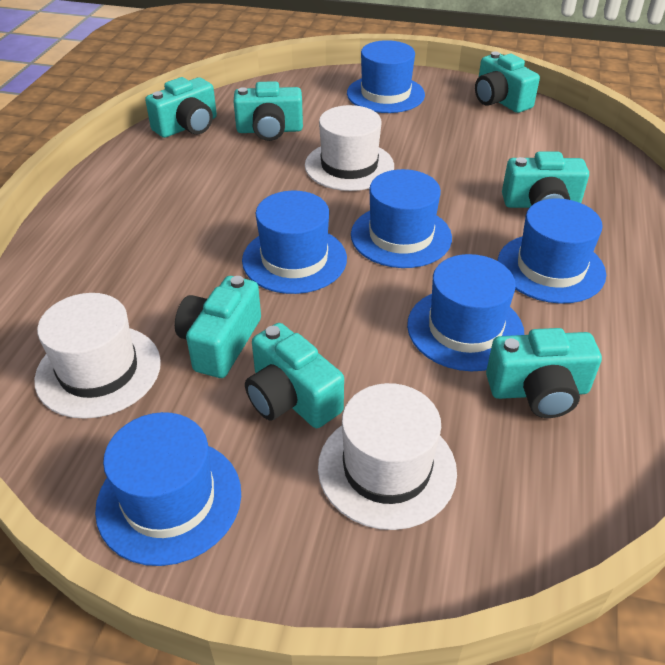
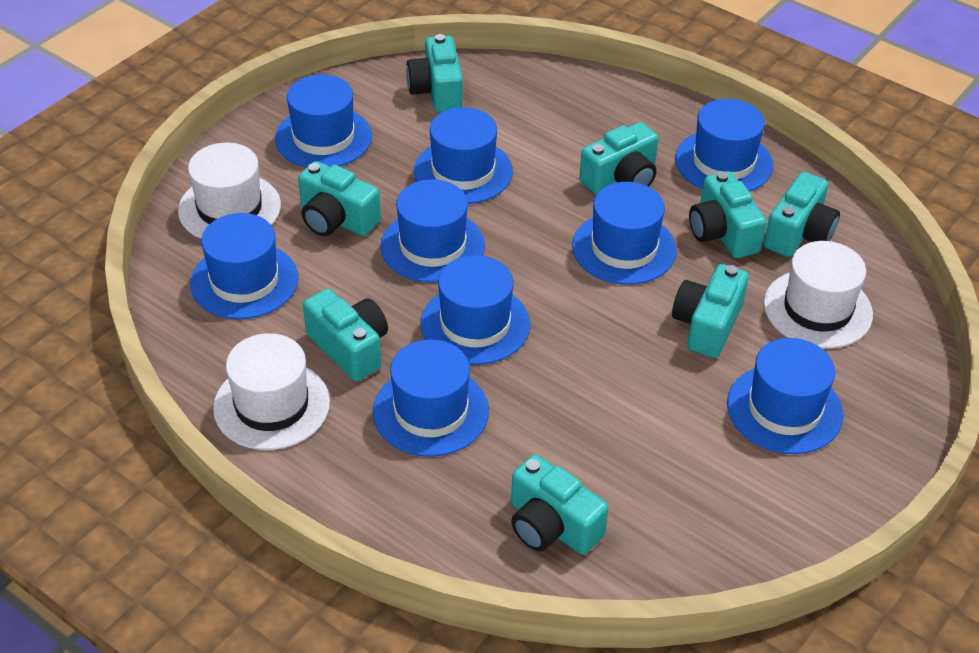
blue hat: 6 -> 9
turquoise camera: 7 -> 8

